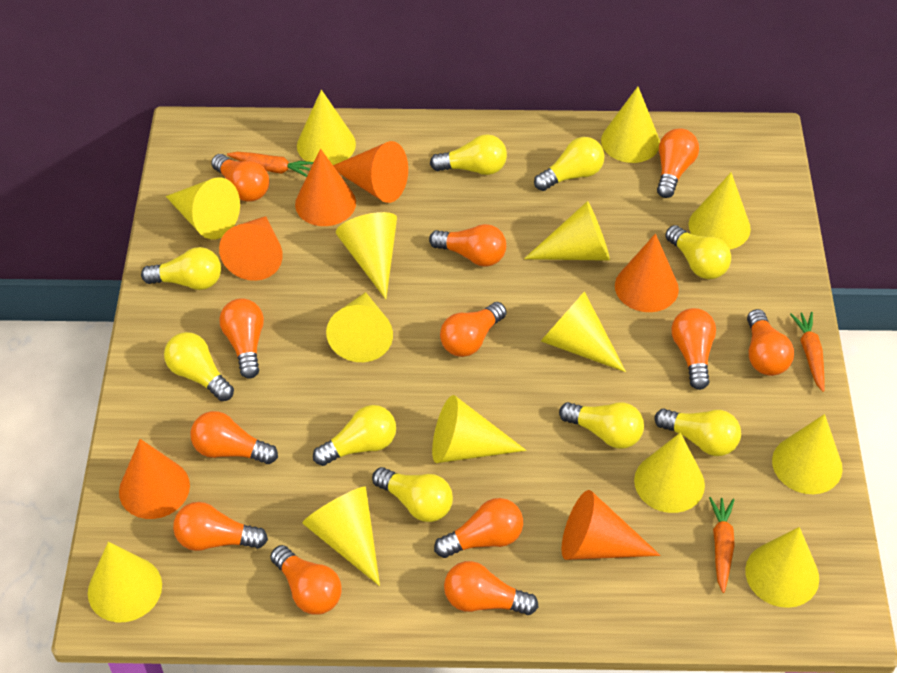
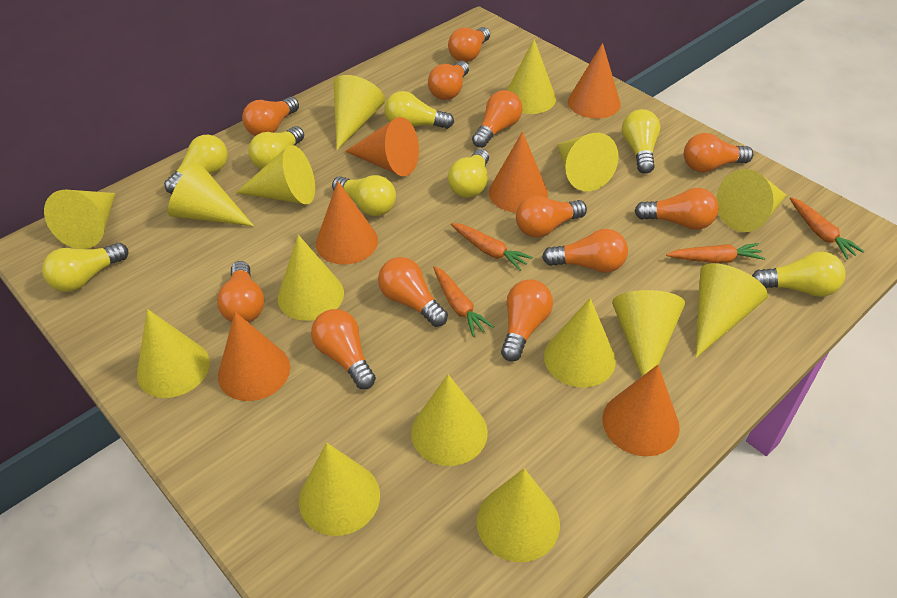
orange carrot: 3 -> 4
yellow cone: 14 -> 15
yellow light bulb: 9 -> 8

